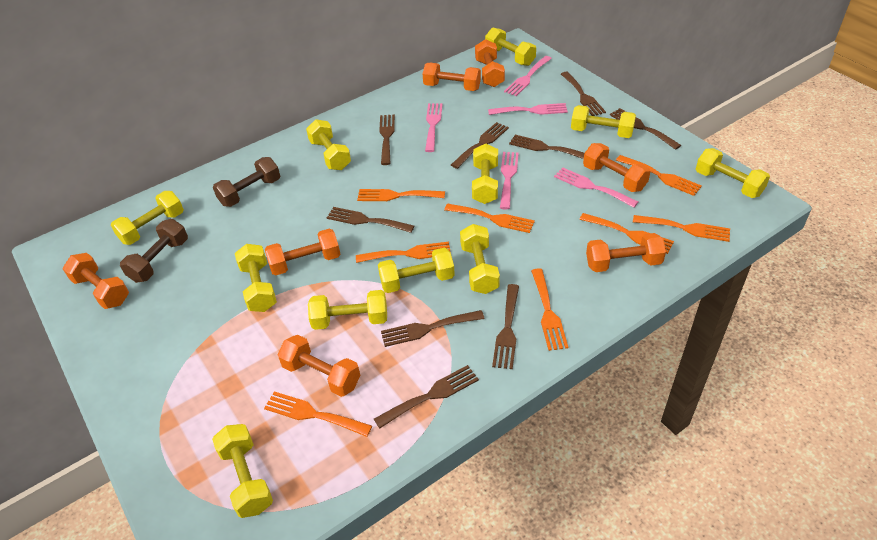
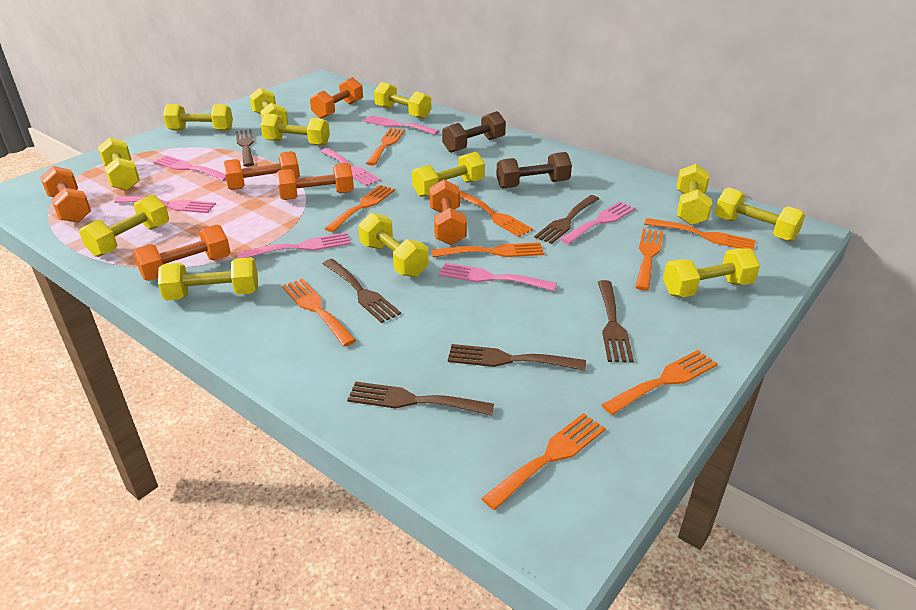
brown fork: 9 -> 6
orange dumbbell: 7 -> 6
orange fork: 8 -> 9
pink fork: 5 -> 7
yellow dumbbell: 11 -> 12

